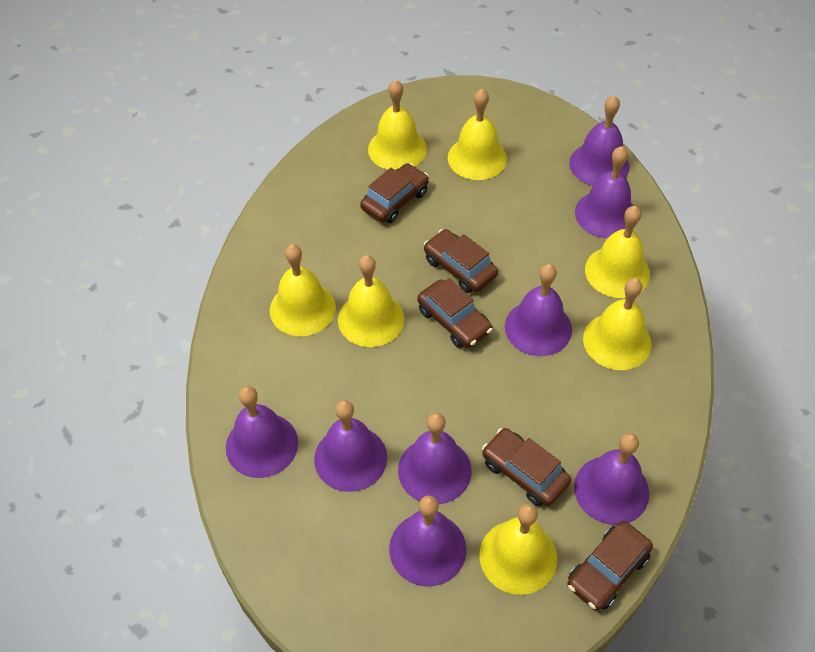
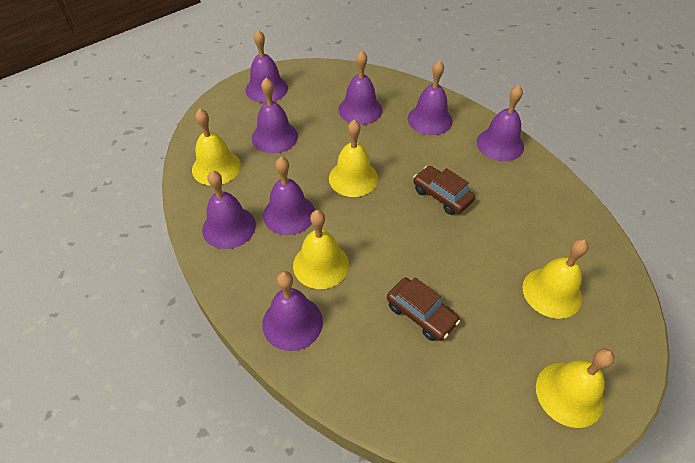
brown car: 5 -> 2
yellow bell: 7 -> 5

